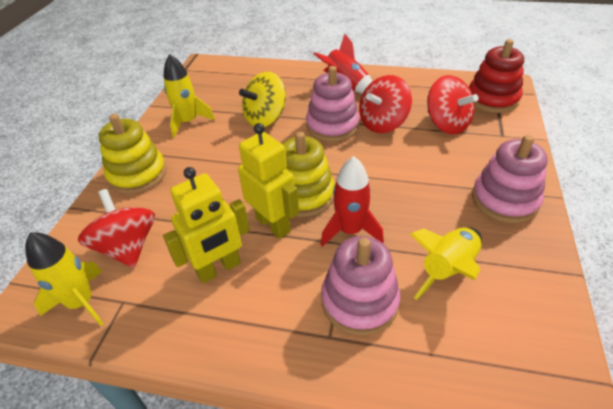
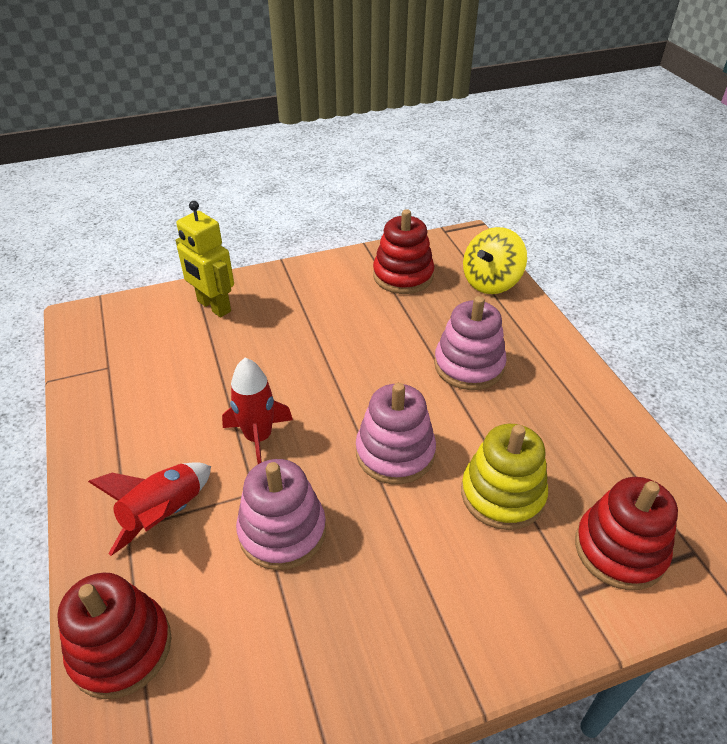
red spinning top: 3 -> 0
red stacking toy: 1 -> 3
yellow robot: 2 -> 1
yellow rocket: 3 -> 0
yellow stacking toy: 2 -> 1

